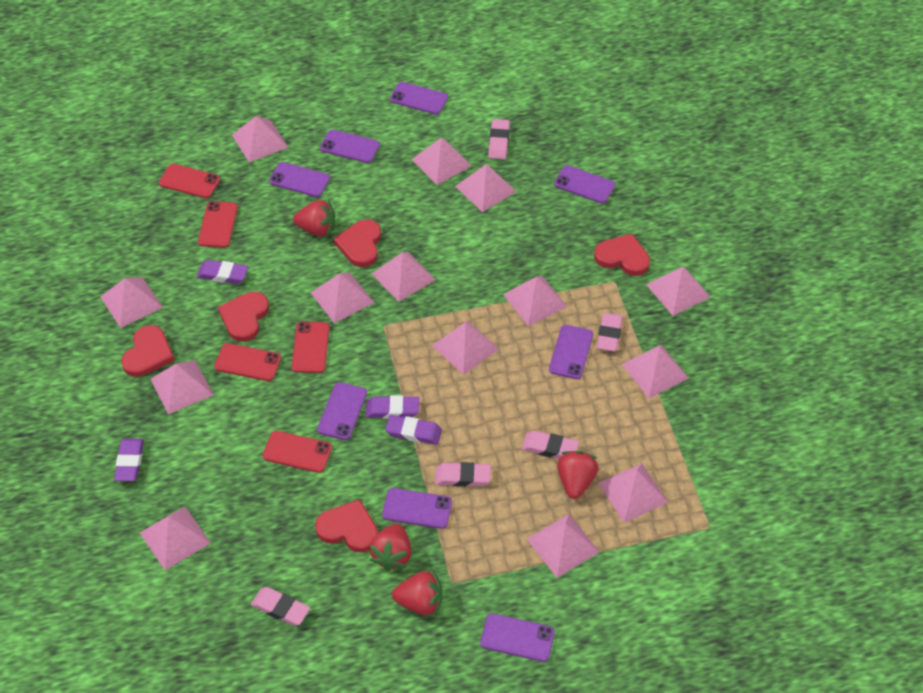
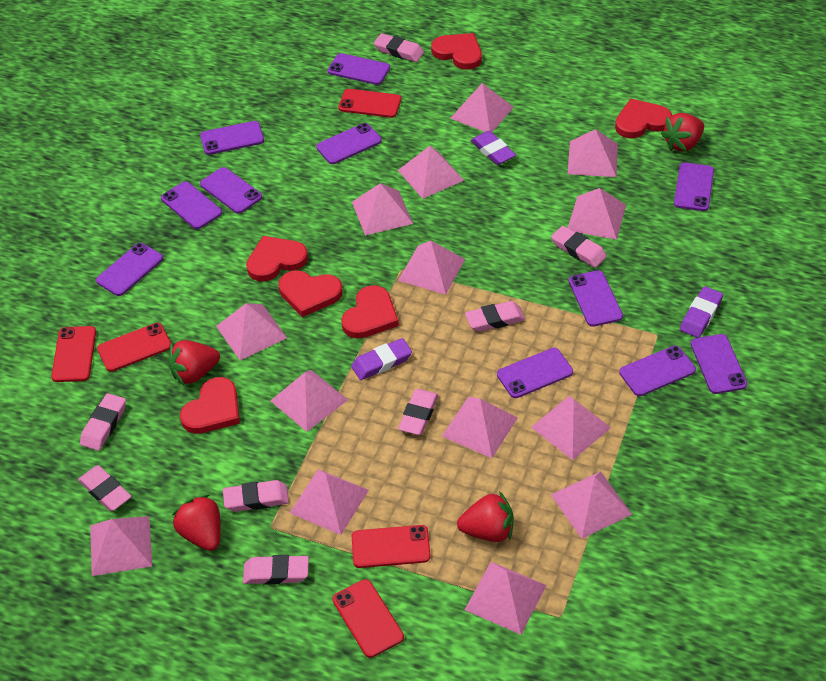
pink eraser: 5 -> 8
purple eraser: 4 -> 3
purple phone: 8 -> 11
red heart: 5 -> 6

